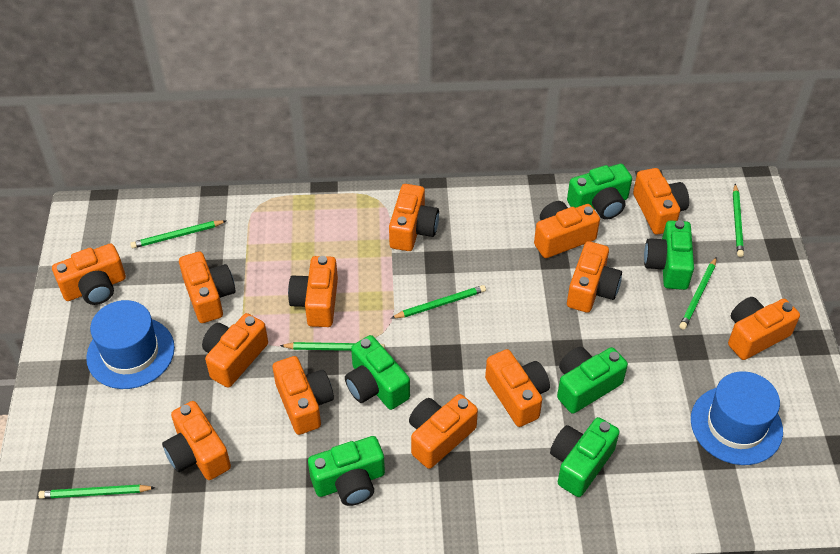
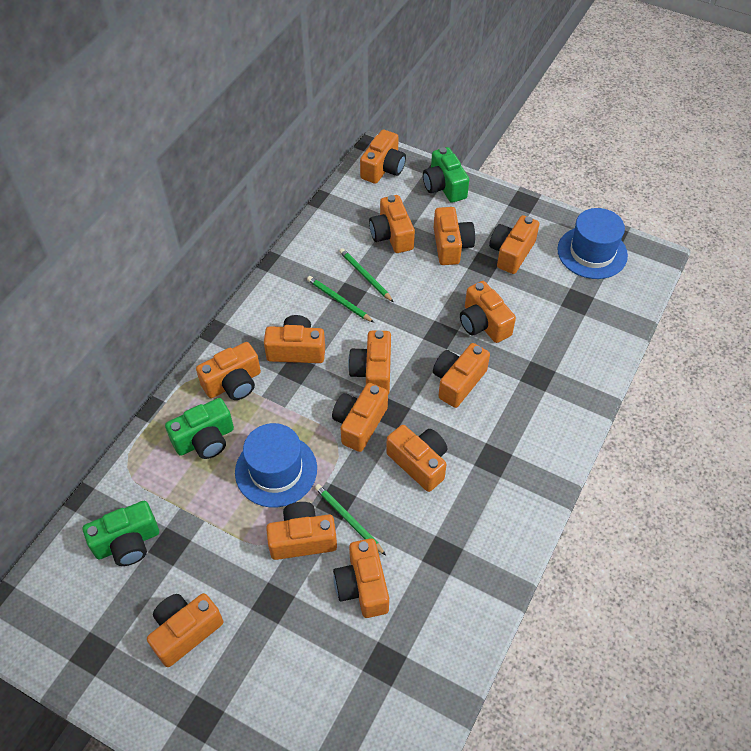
green camera: 6 -> 3
green pencil: 6 -> 3
orange camera: 13 -> 14

